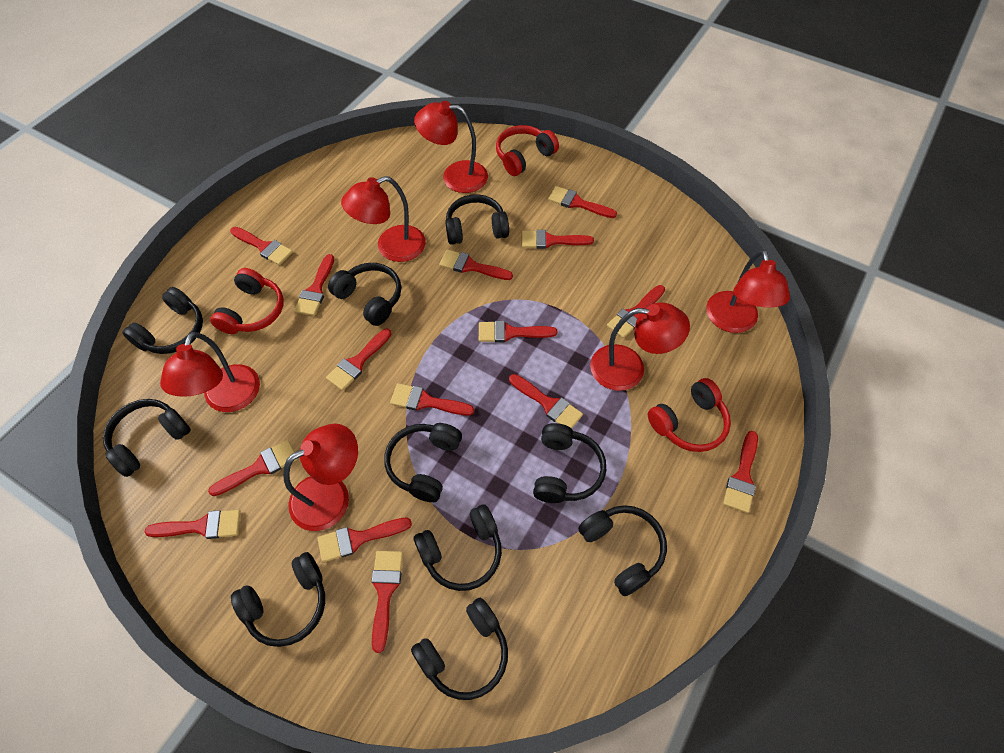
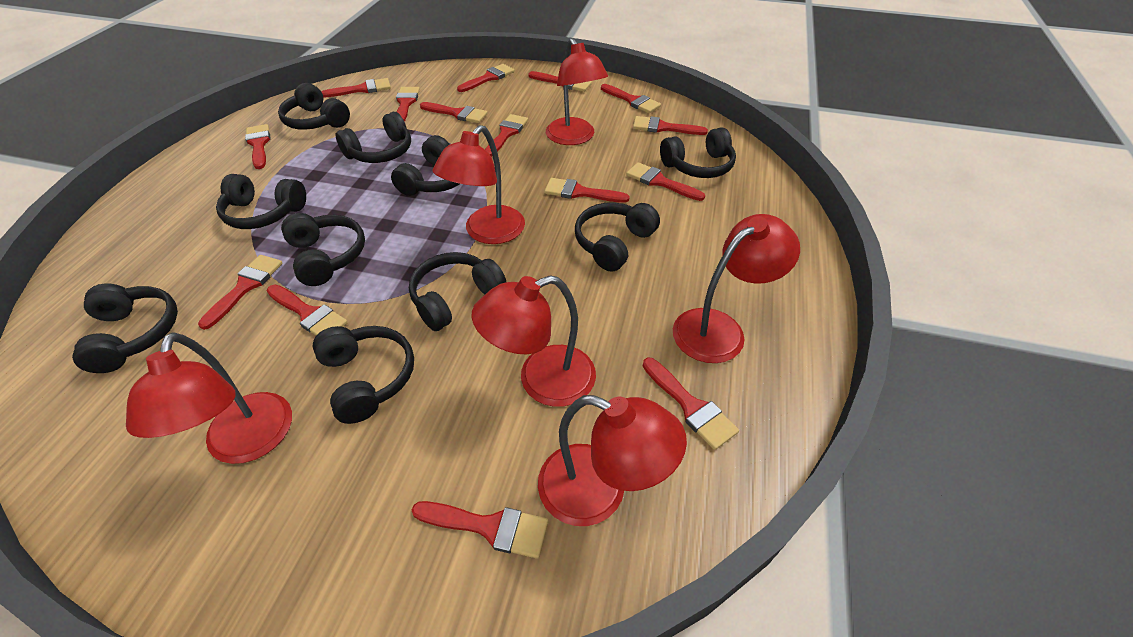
red headphones: 3 -> 0

